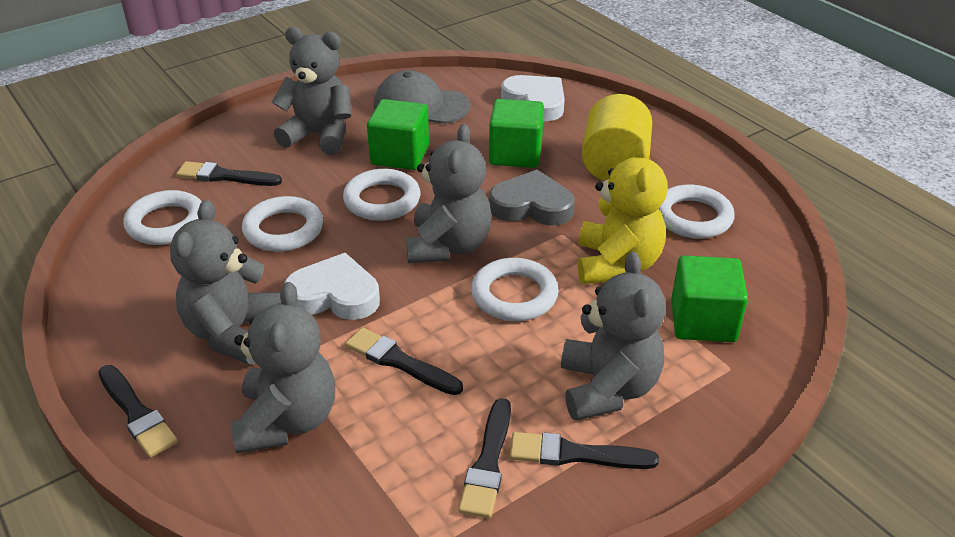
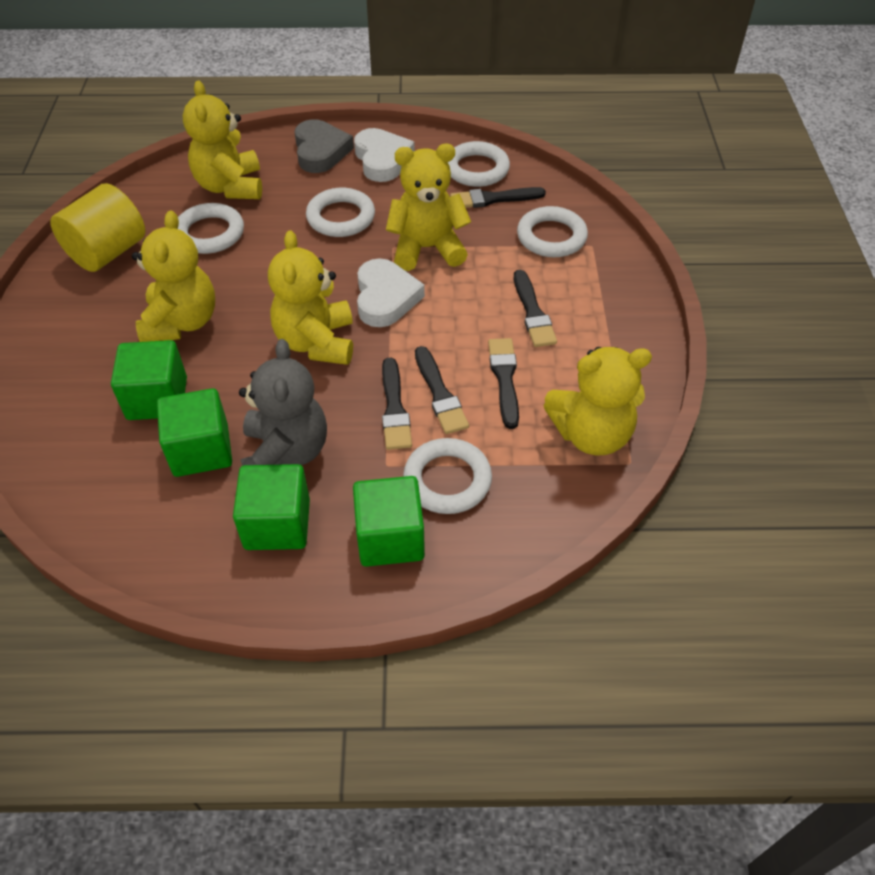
green cube: 3 -> 4
grey cap: 1 -> 0
grey teddy bear: 5 -> 1
yellow teddy bear: 1 -> 5

